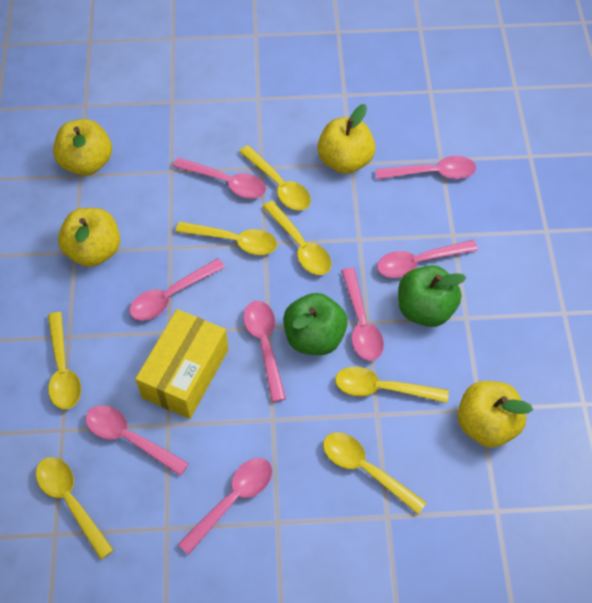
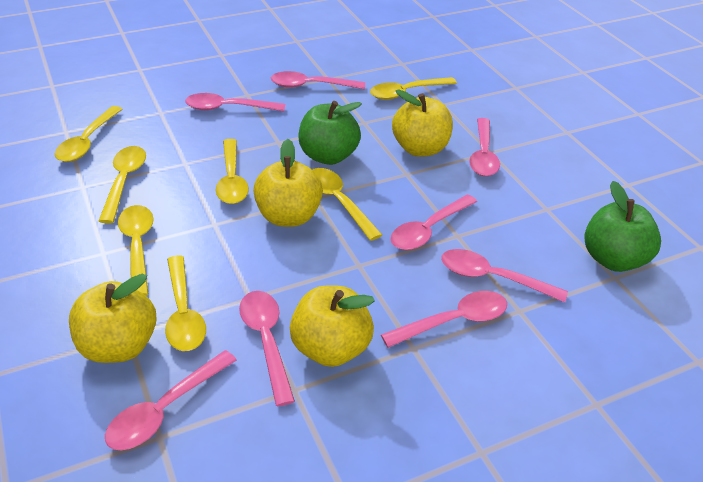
yellow box: 1 -> 0

